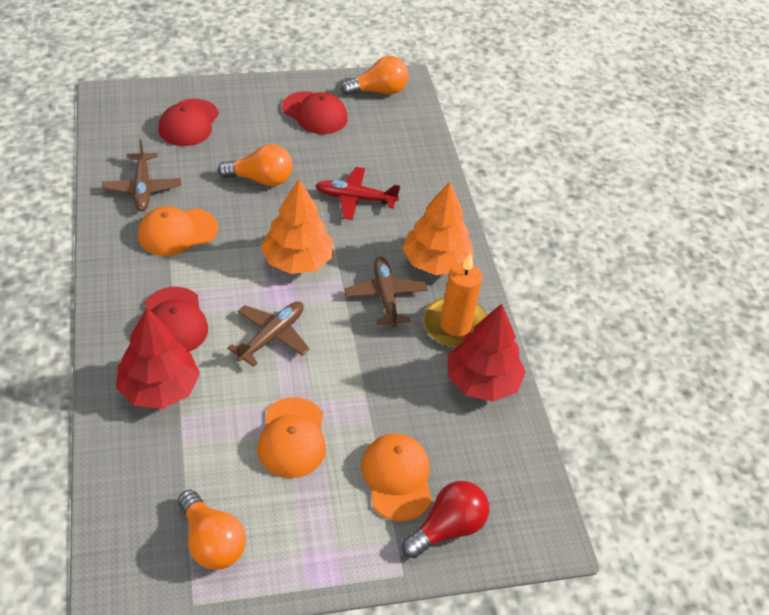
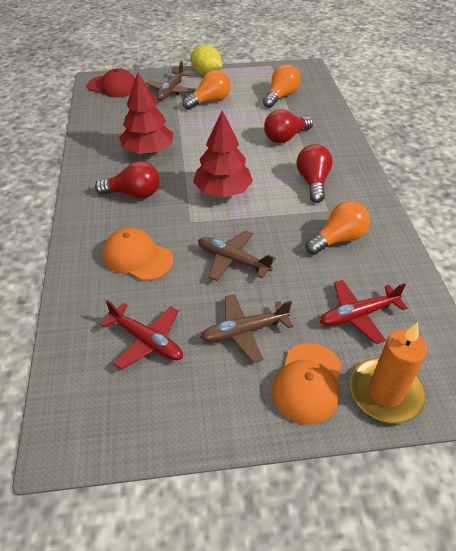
orange cap: 3 -> 2
orange tree: 2 -> 0
red cap: 3 -> 1
red light bulb: 1 -> 3
red plane: 1 -> 2
yellow lemon: 0 -> 1

